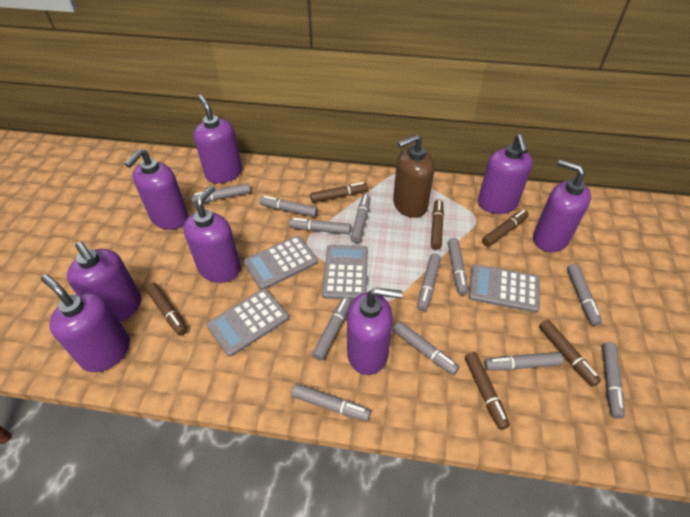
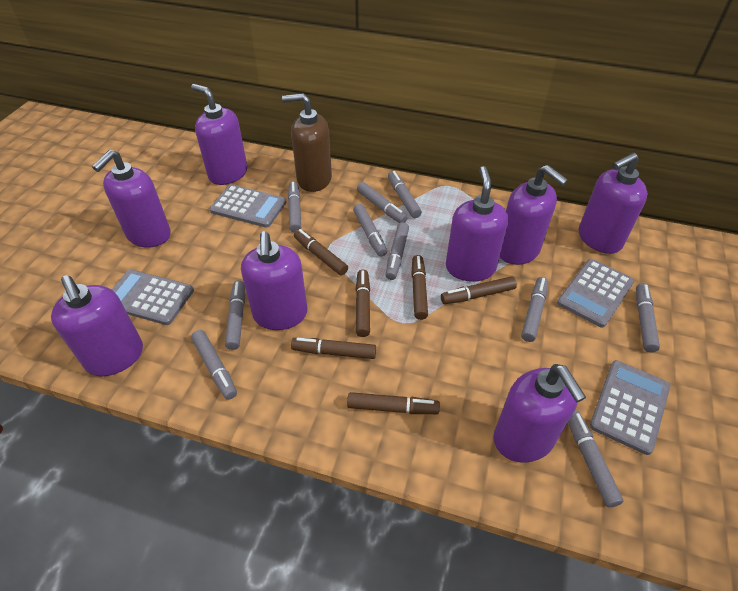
grey marker: 12 -> 10

